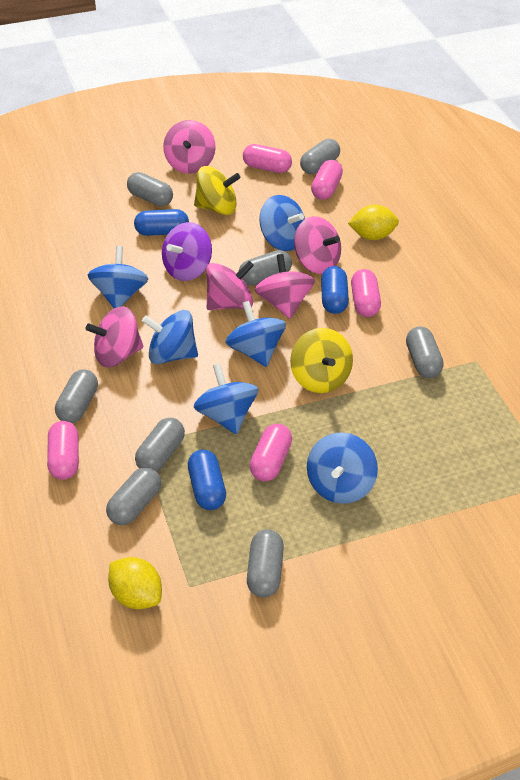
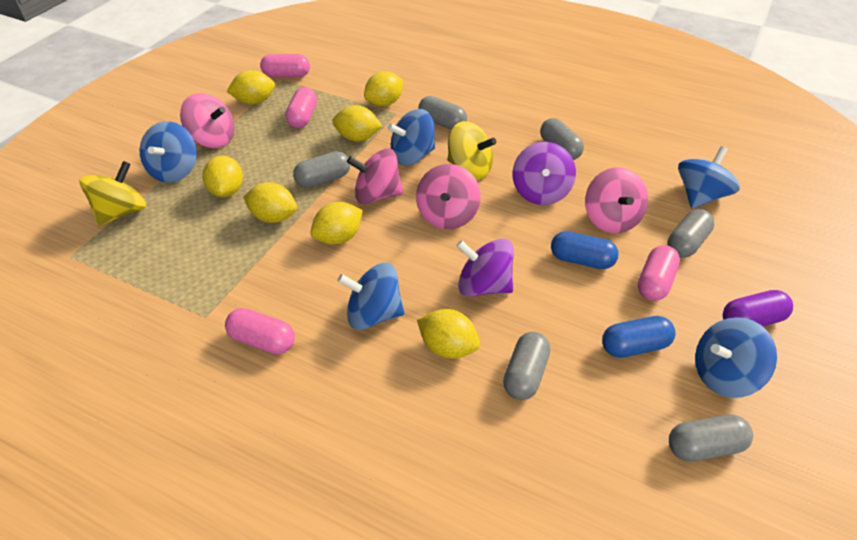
blue capsule: 3 -> 2
blue spinning top: 6 -> 5
grey capsule: 8 -> 6
pink capsule: 5 -> 4
pink spinning top: 5 -> 4
purple capsule: 0 -> 1
purple spinning top: 1 -> 2
yellow lemon: 2 -> 7

